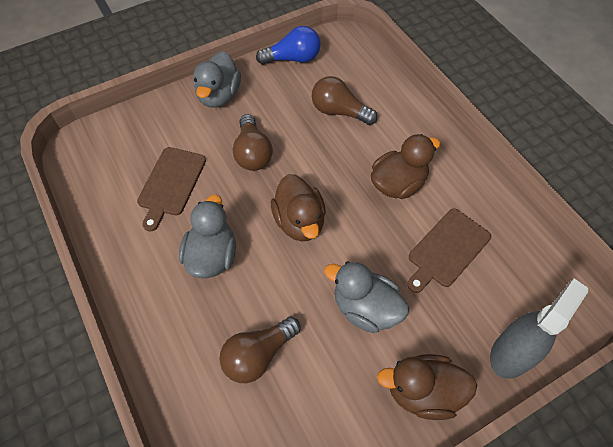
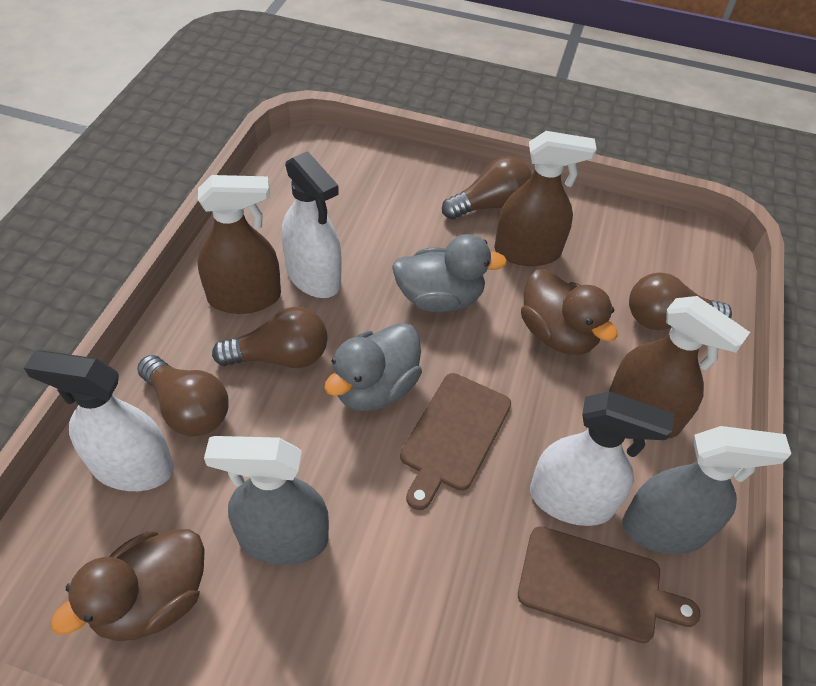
blue light bulb: 1 -> 0
brown duck: 3 -> 2
brown light bulb: 3 -> 4
brown spray bottle: 0 -> 3
grey duck: 3 -> 2
grey spray bottle: 1 -> 2
white spray bottle: 0 -> 3

